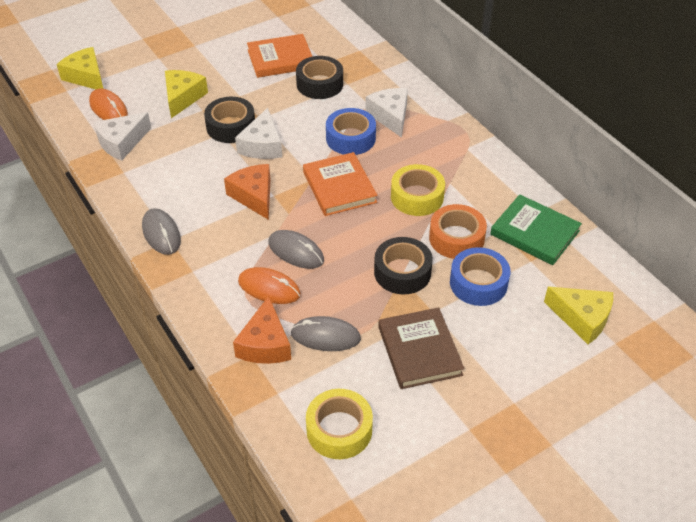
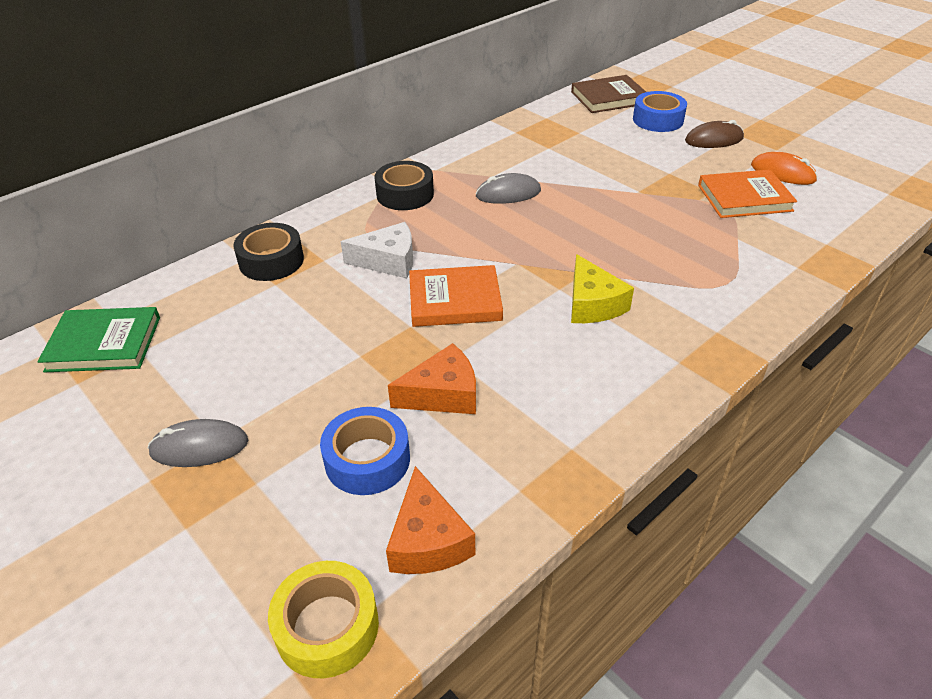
black tape: 3 -> 2
brown mouse: 0 -> 1
grey mouse: 3 -> 2
orange mouse: 2 -> 1
orange tape: 1 -> 0
white cheese: 3 -> 1
yellow cheese: 3 -> 1
yellow tape: 2 -> 1

